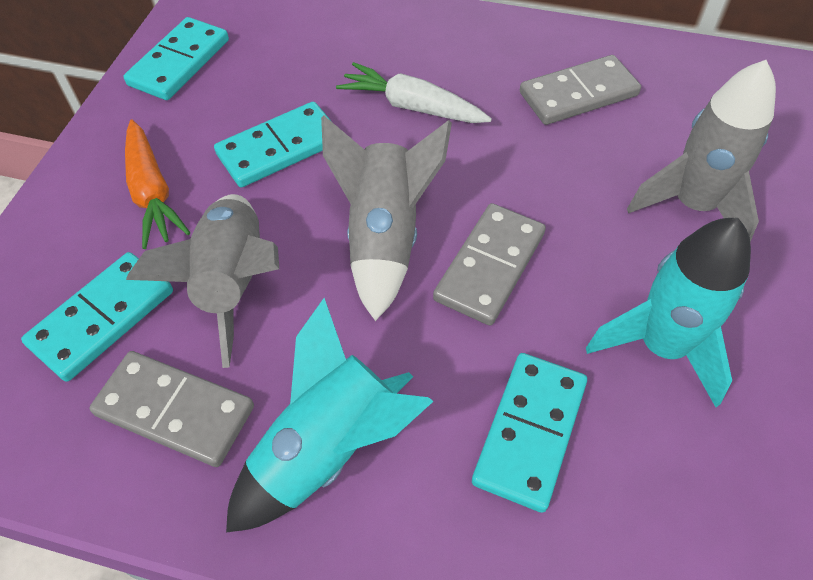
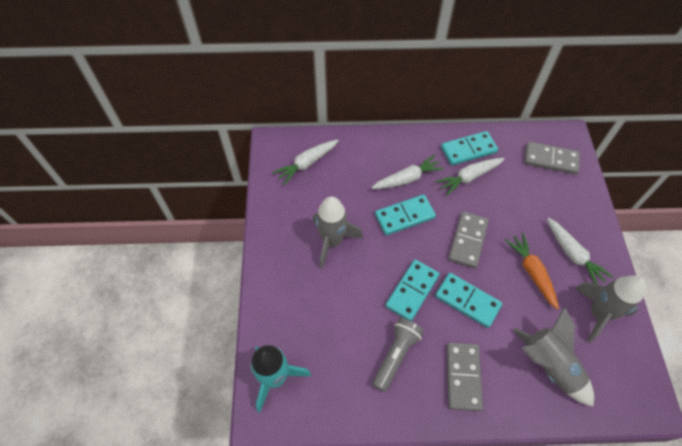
grey flashlight: 0 -> 1
turquoise rocket: 2 -> 1
white carrot: 1 -> 4

